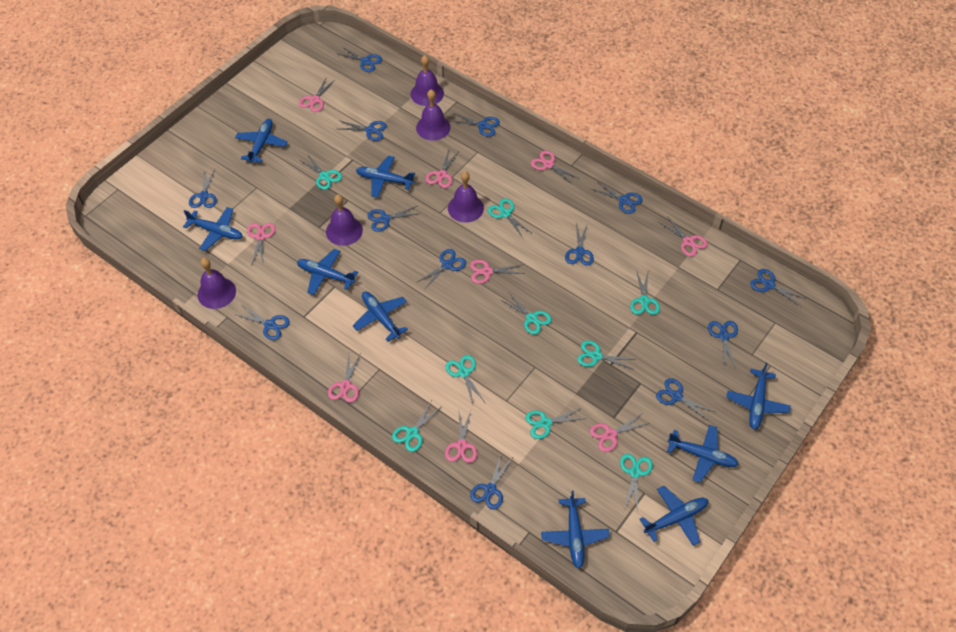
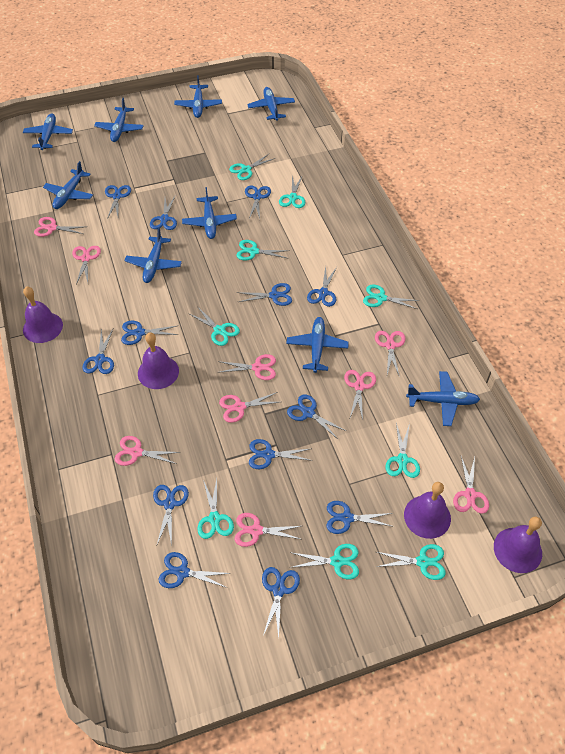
purple bell: 5 -> 4

